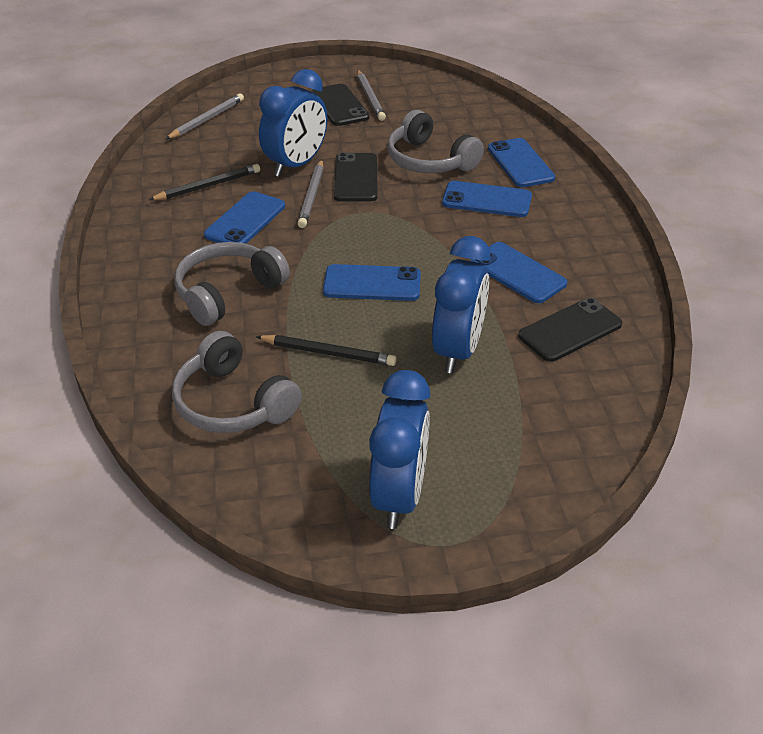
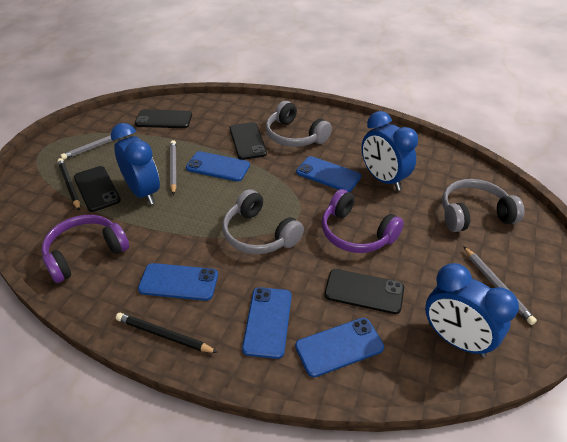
black phone: 3 -> 4
purple headphones: 0 -> 2

